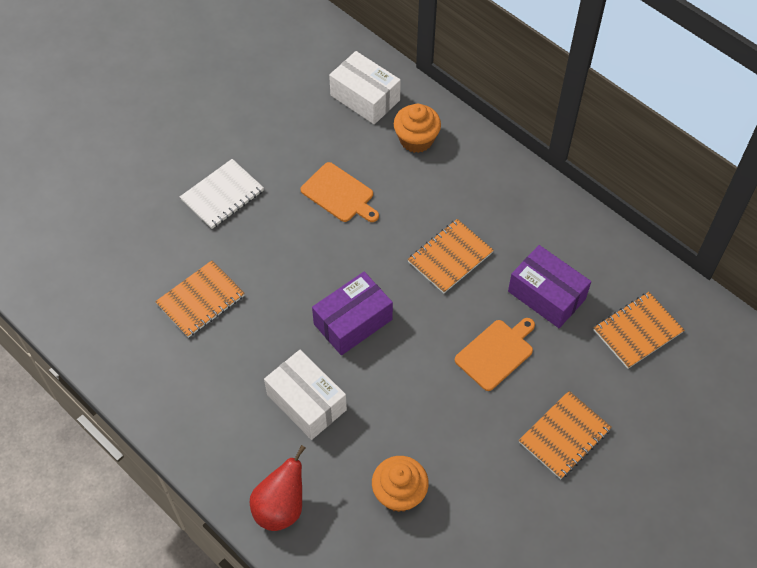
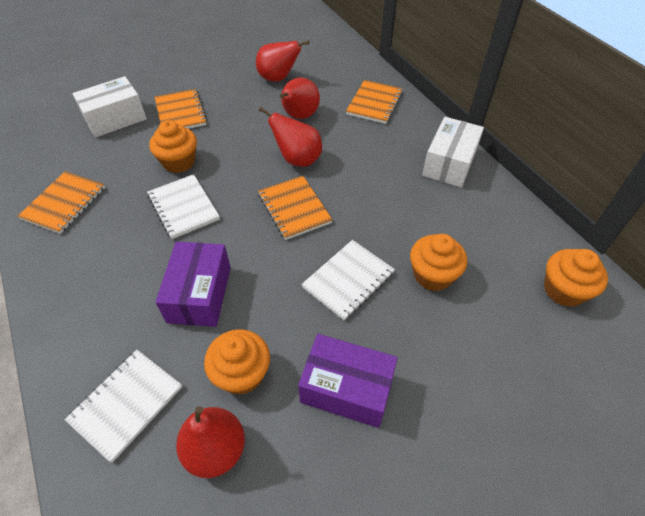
orange cupcake: 2 -> 4
orange cutting board: 2 -> 0
red pear: 1 -> 4
white notebook: 1 -> 3

